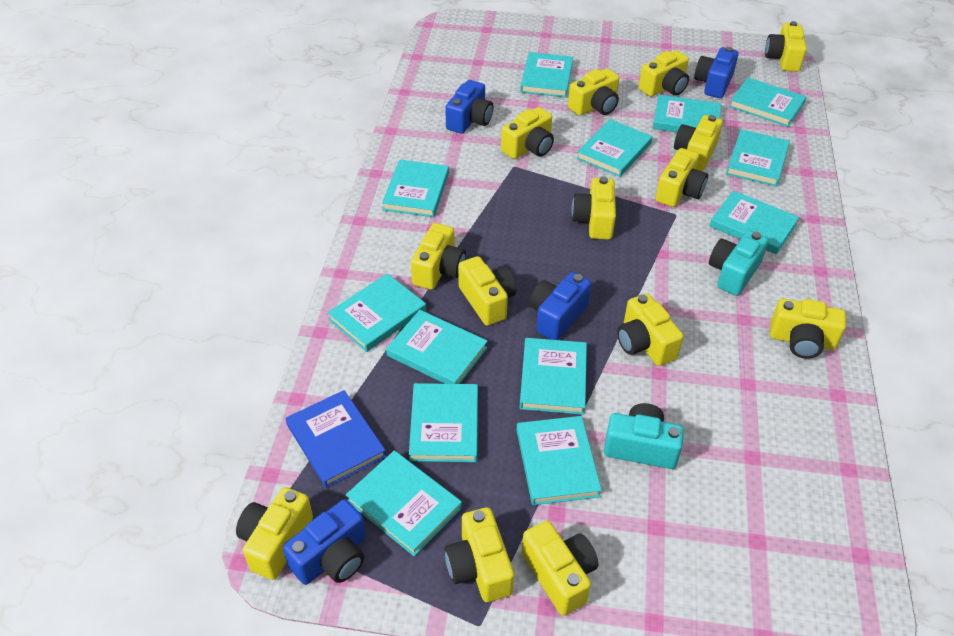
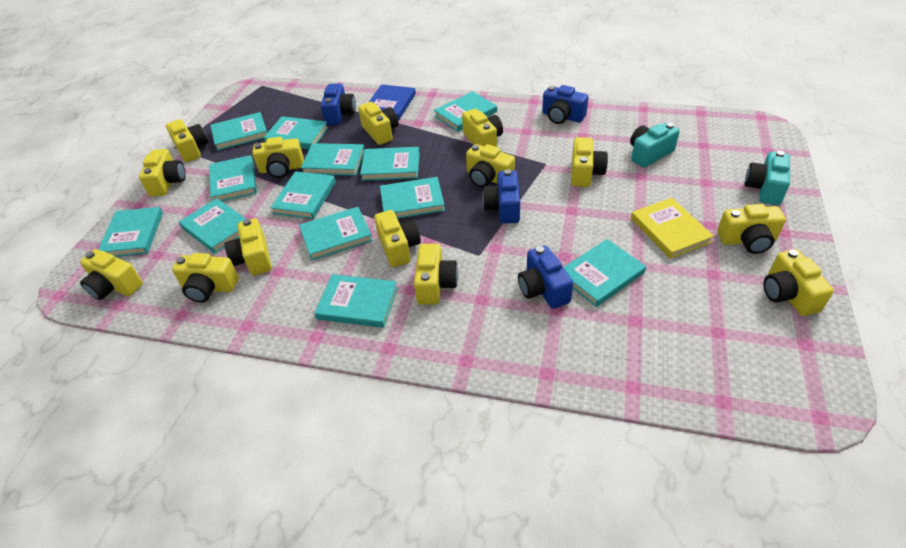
yellow book: 0 -> 1

